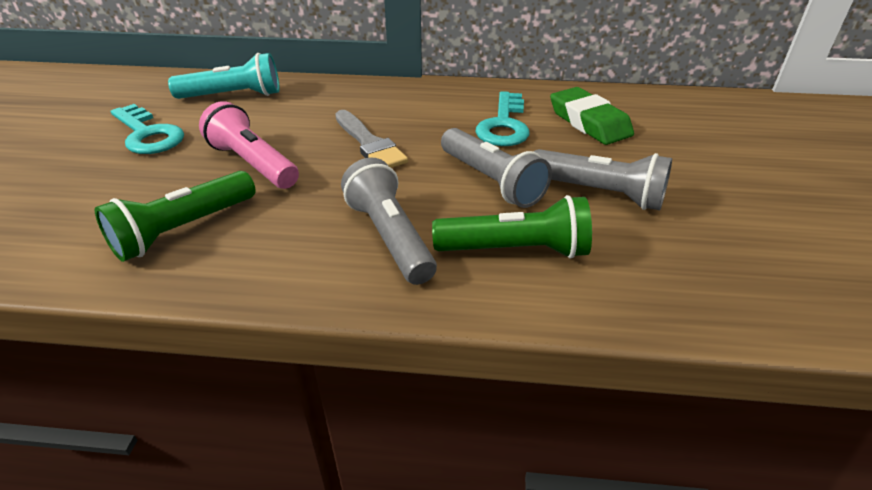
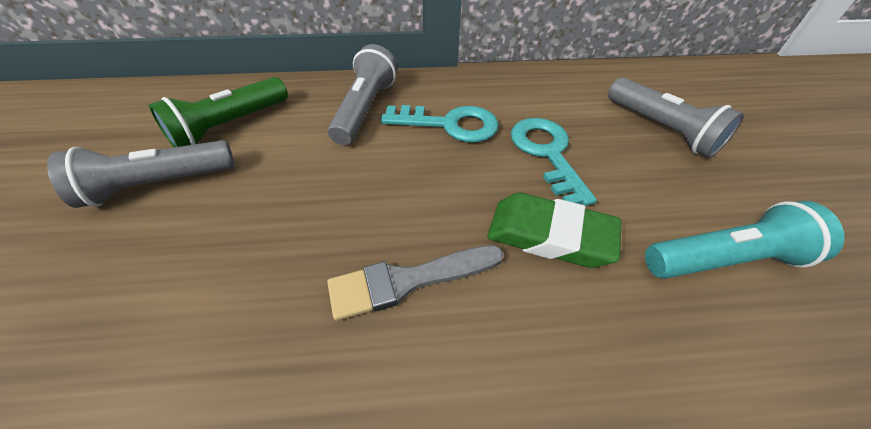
green flashlight: 2 -> 1
pink flashlight: 1 -> 0

